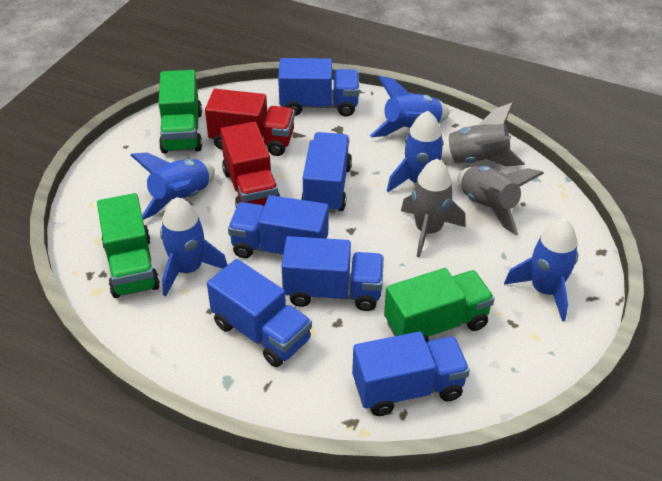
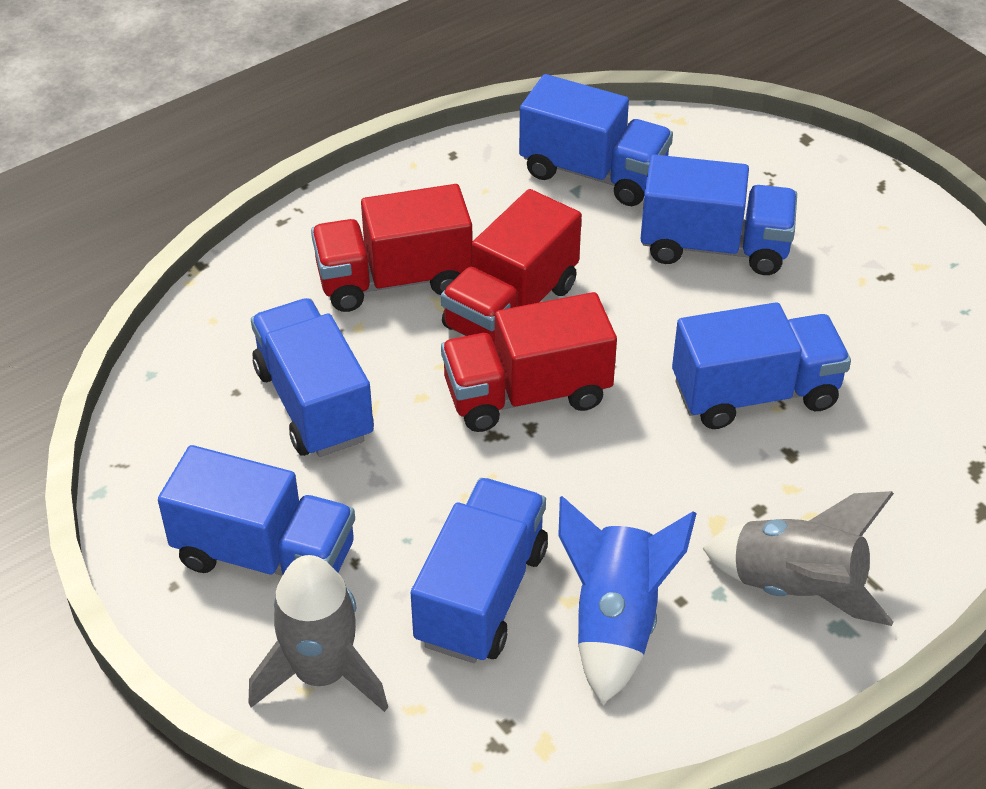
blue rocket: 5 -> 1
green truck: 3 -> 0
grey rocket: 3 -> 2
red truck: 2 -> 3

